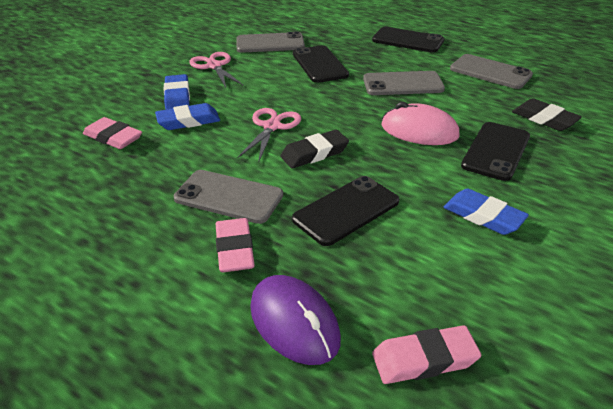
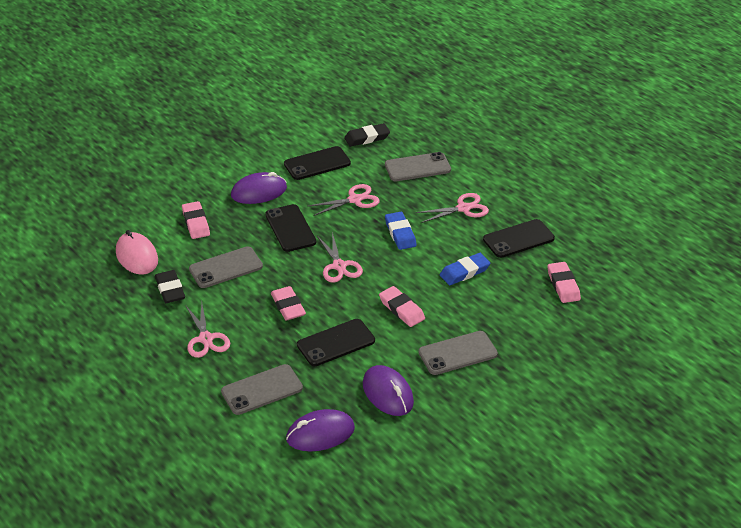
blue eraser: 3 -> 2
pink eraser: 3 -> 4
pink scissors: 2 -> 4
purple mouse: 1 -> 3

